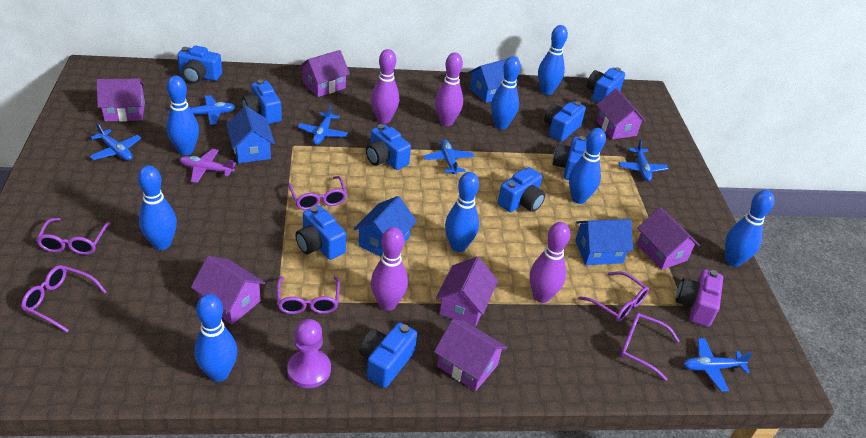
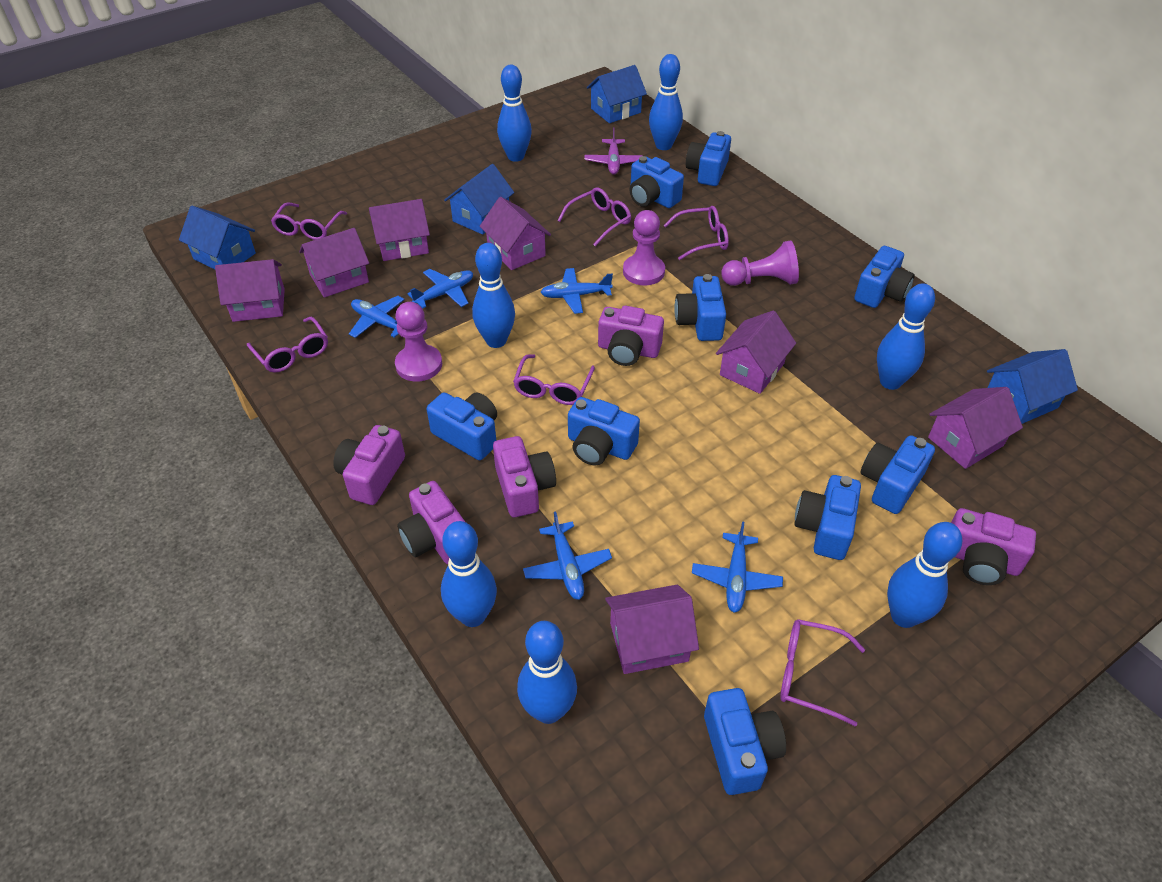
blue bowling pin: 8 -> 7
blue plane: 6 -> 5
purple bowling pin: 4 -> 0
purple camera: 1 -> 5
purple pawn: 1 -> 3

